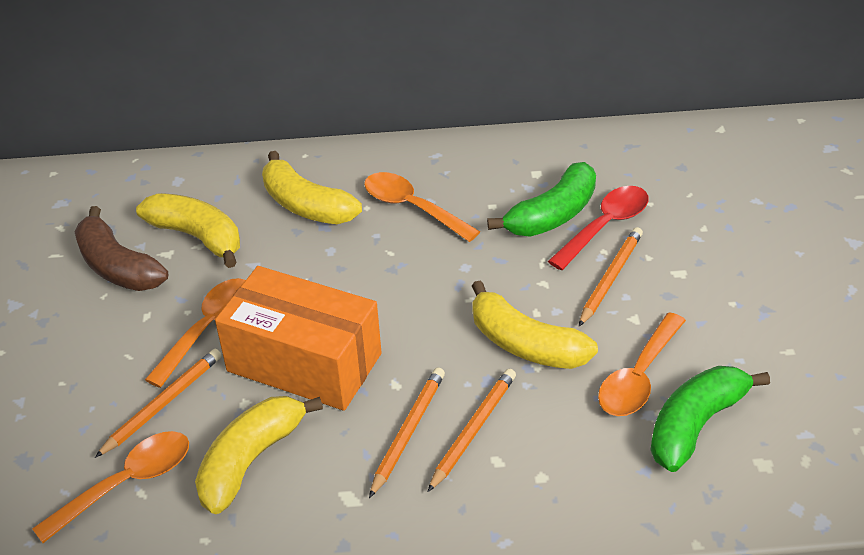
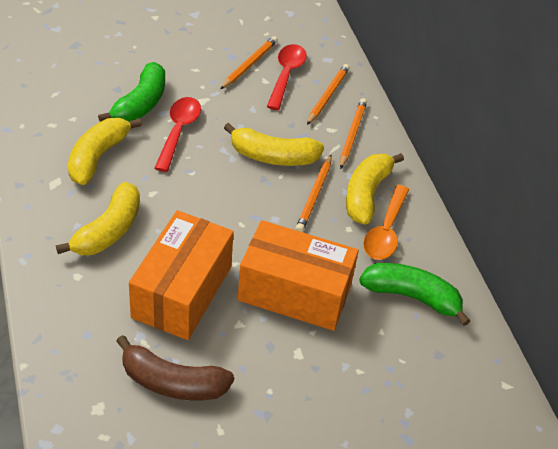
orange box: 1 -> 2
orange spoon: 4 -> 1
red spoon: 1 -> 2

